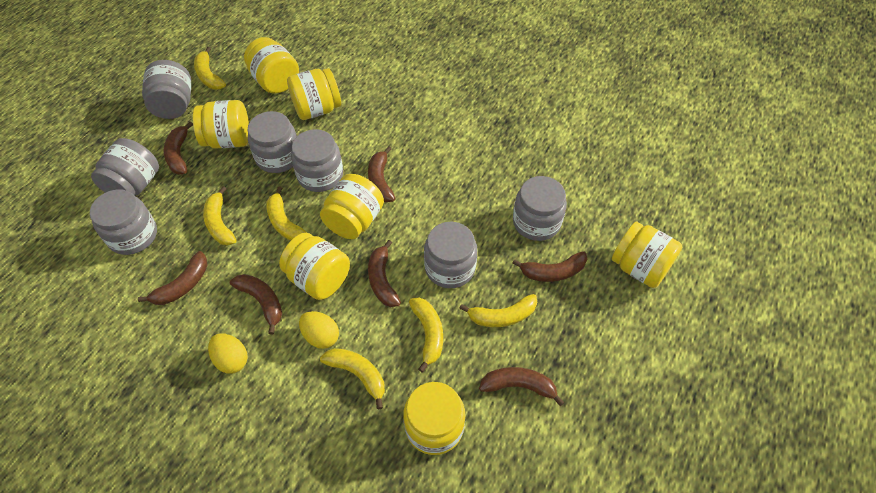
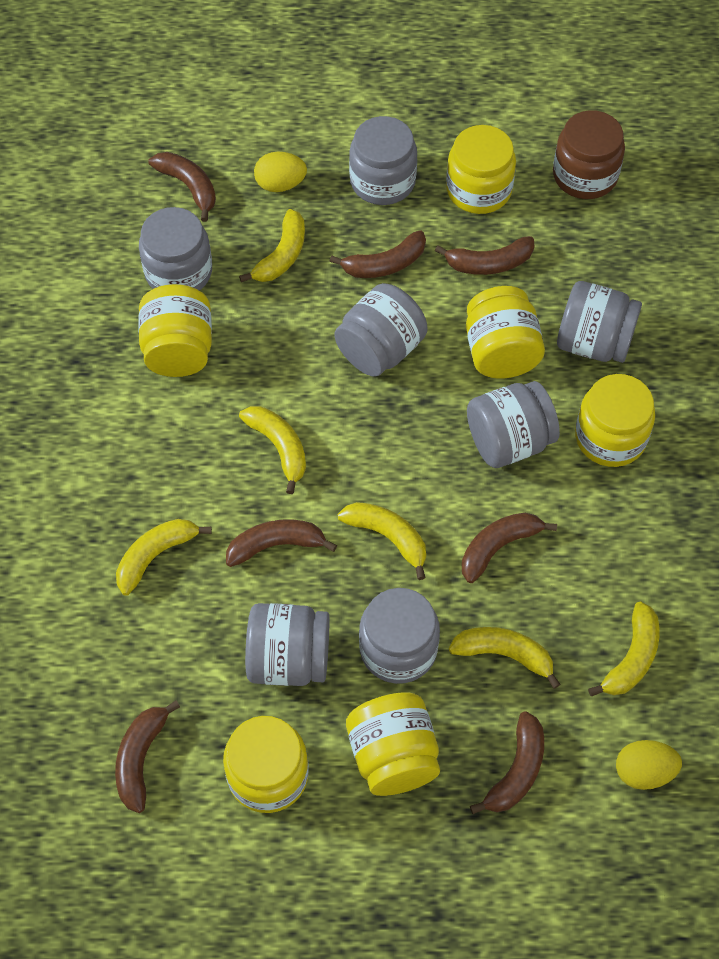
brown jar: 0 -> 1
yellow jar: 7 -> 6

